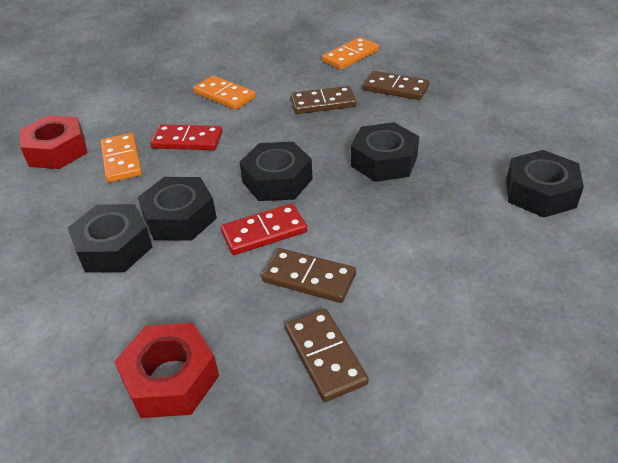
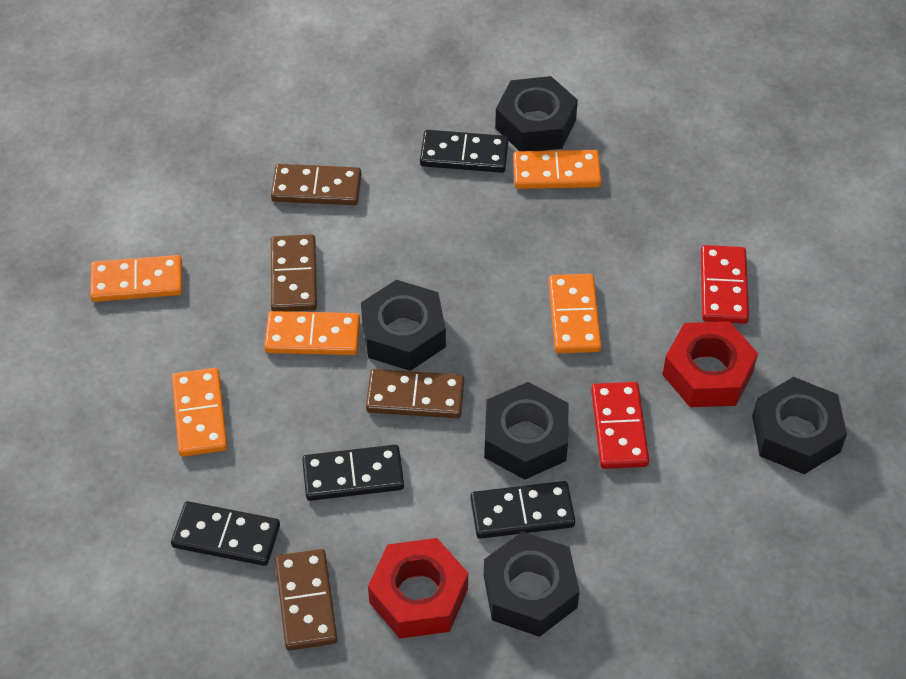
black domino: 0 -> 4
orange domino: 3 -> 5

